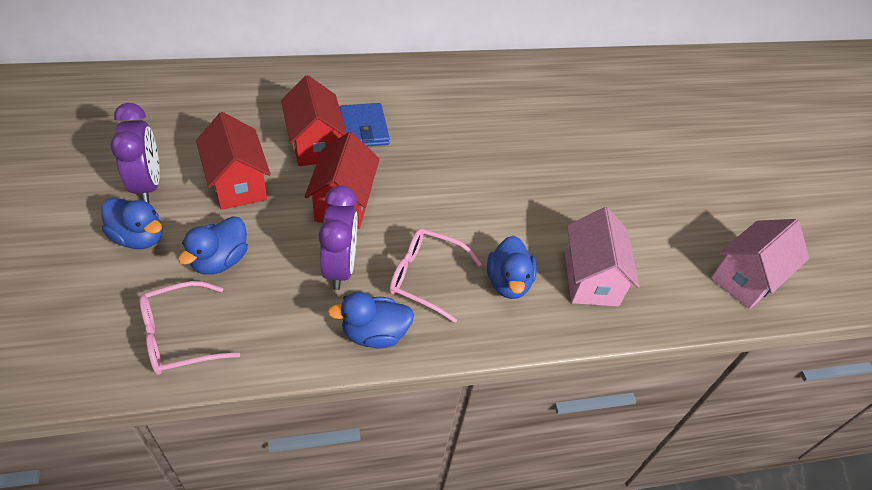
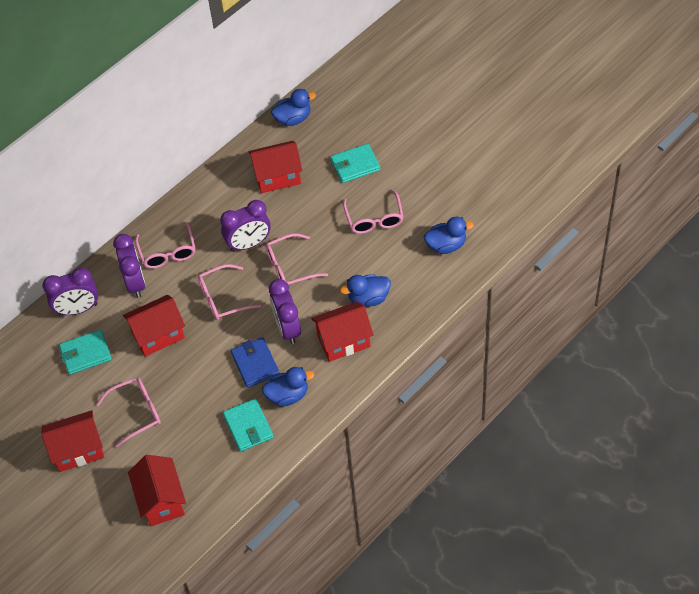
pink glasses: 2 -> 5
pink house: 2 -> 0
purple clock: 2 -> 4
red house: 3 -> 5
turquoise wallet: 0 -> 3

